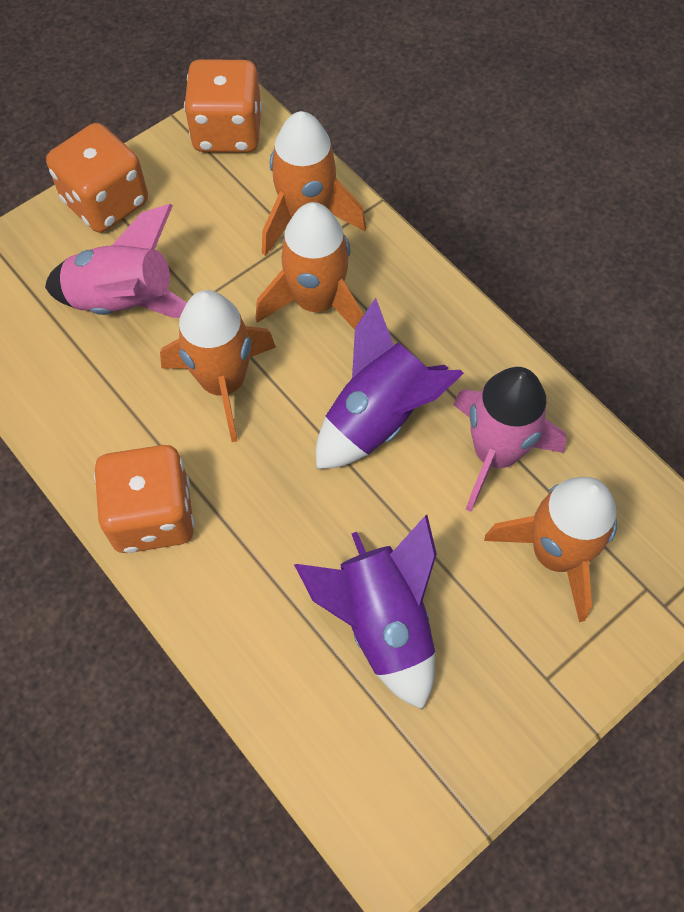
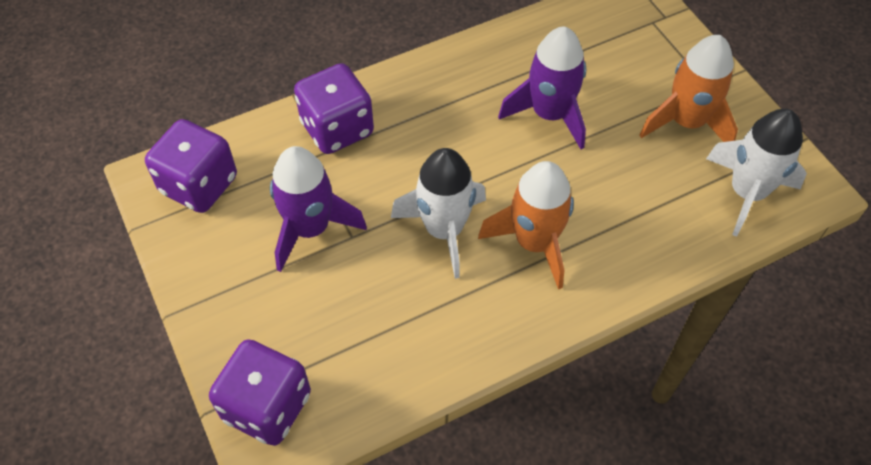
orange dice: 3 -> 0
orange rocket: 4 -> 2
pink rocket: 2 -> 0
purple dice: 0 -> 3
white rocket: 0 -> 2

